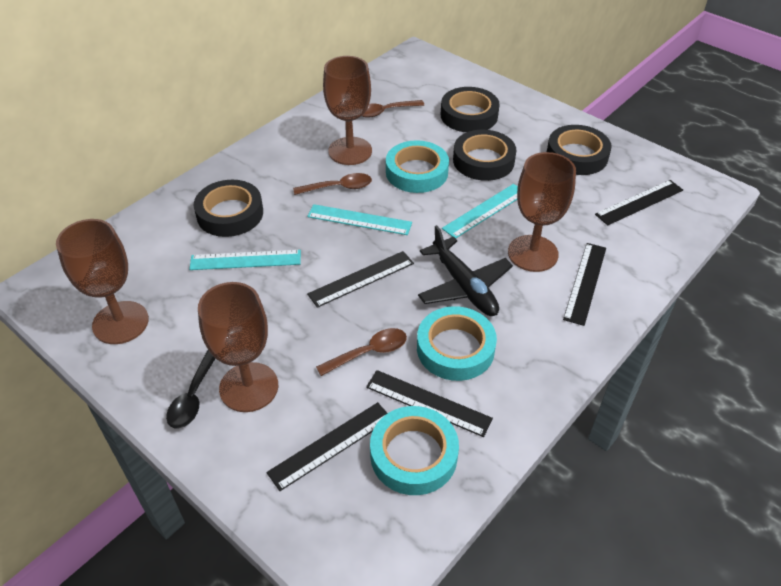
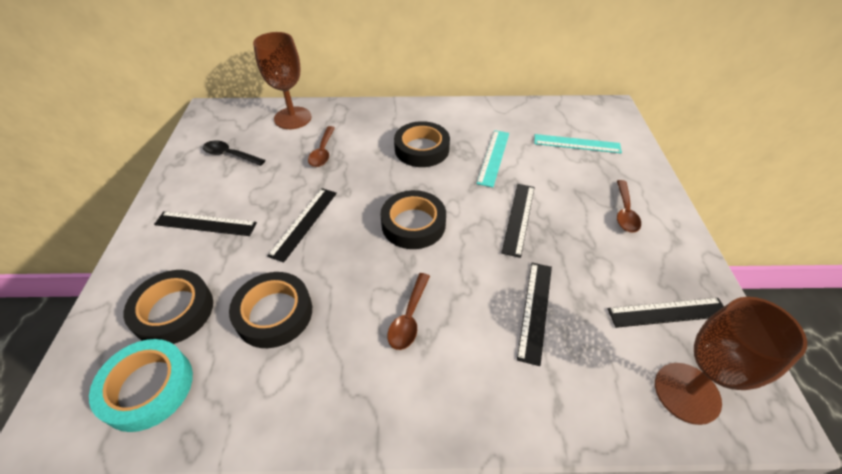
black plane: 1 -> 0
brown goblet: 4 -> 2
turquoise ruler: 3 -> 2
turquoise tape: 3 -> 1

